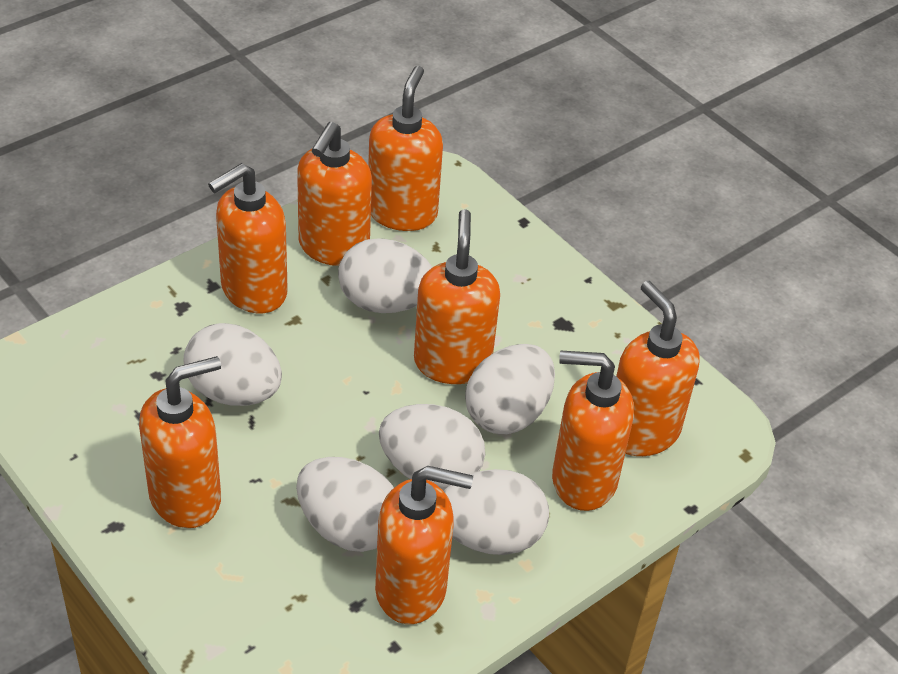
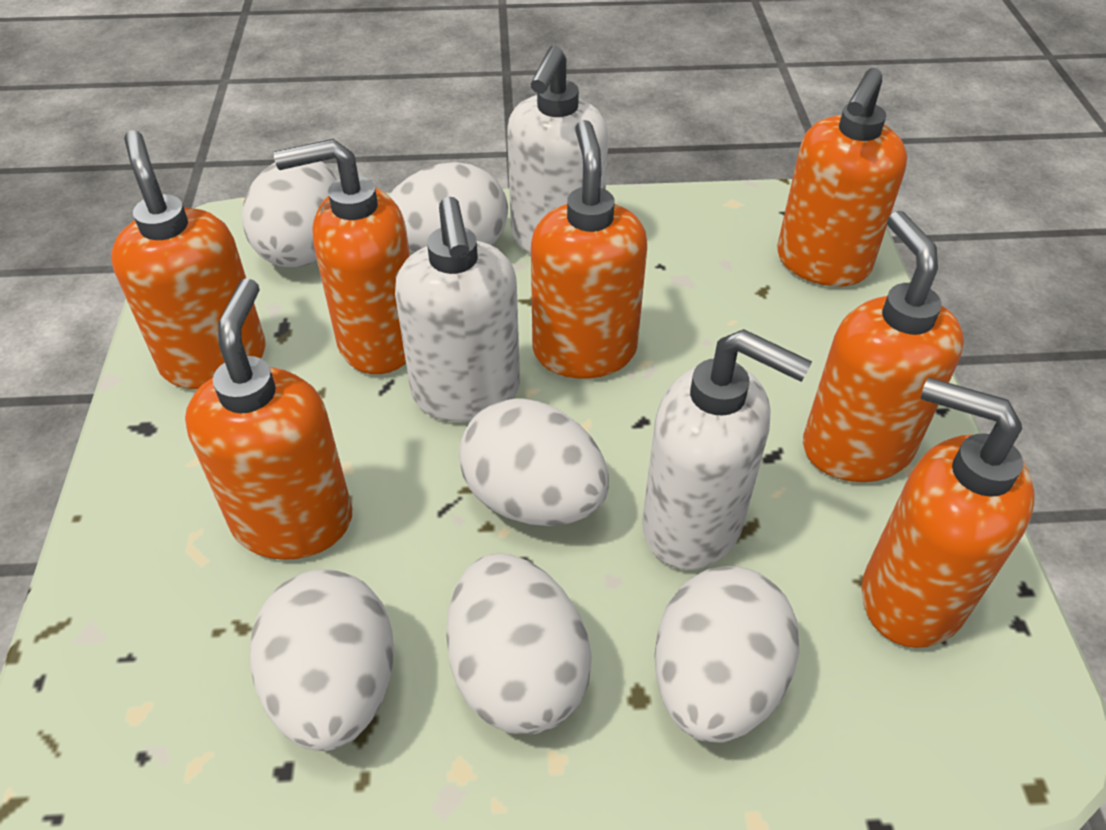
orange soap dispenser: 8 -> 7
white soap dispenser: 0 -> 3

